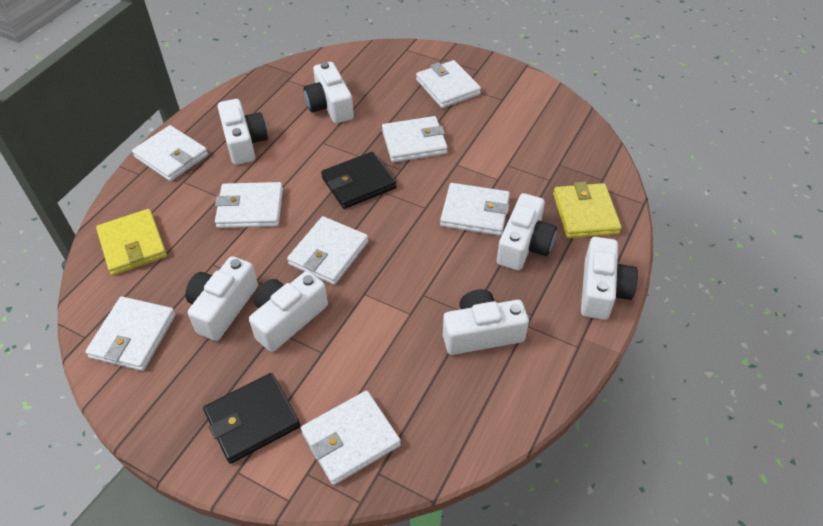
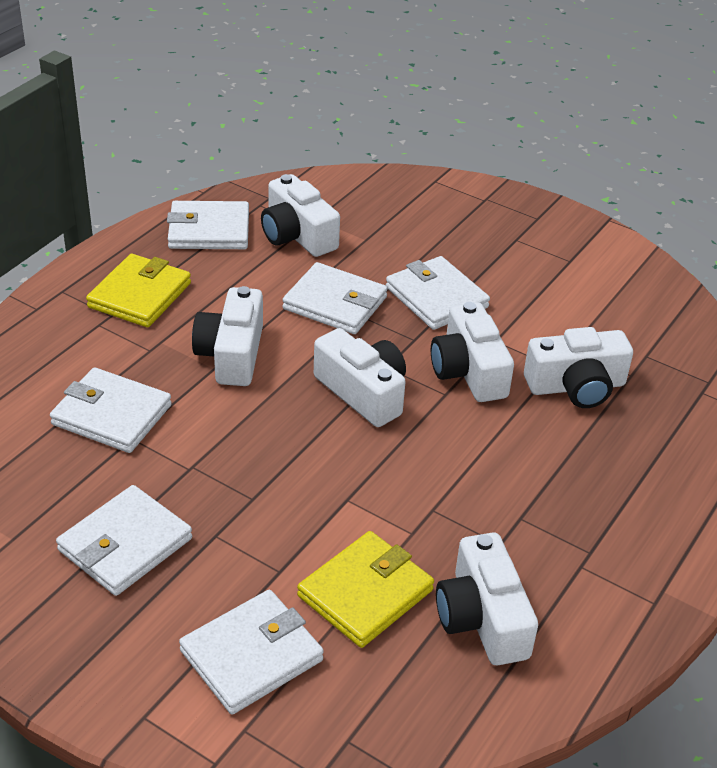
black wallet: 2 -> 0
white camera: 7 -> 6
white wallet: 8 -> 6

